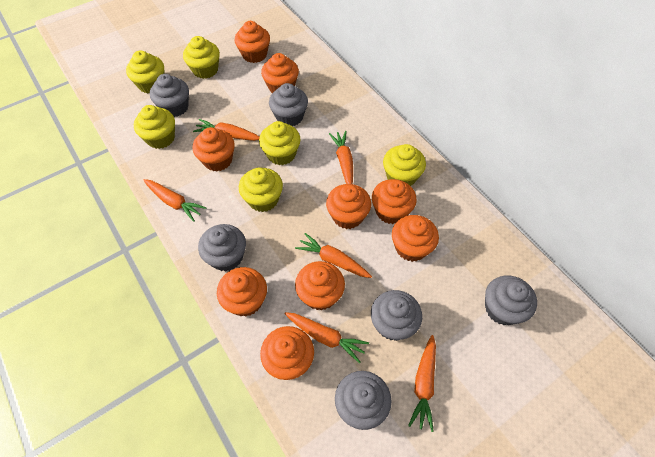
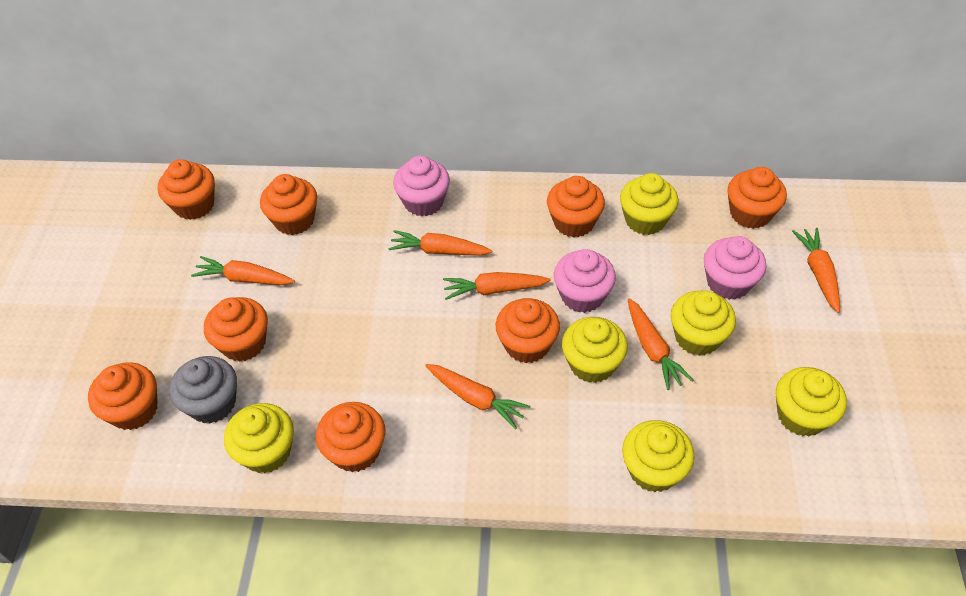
grey cupcake: 6 -> 1
orange cupcake: 9 -> 8
pink cupcake: 0 -> 3

